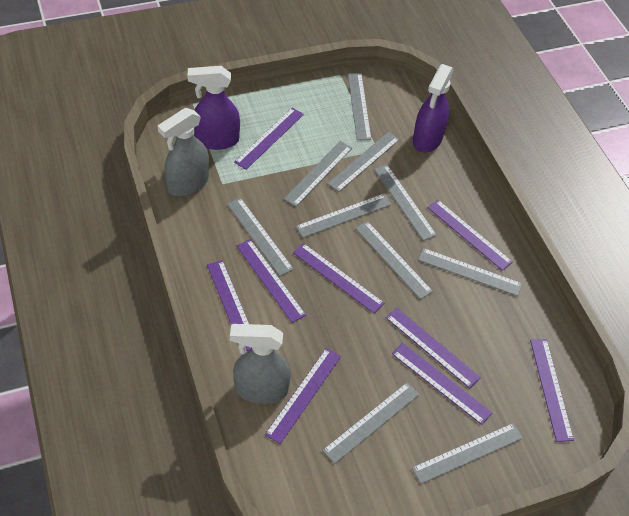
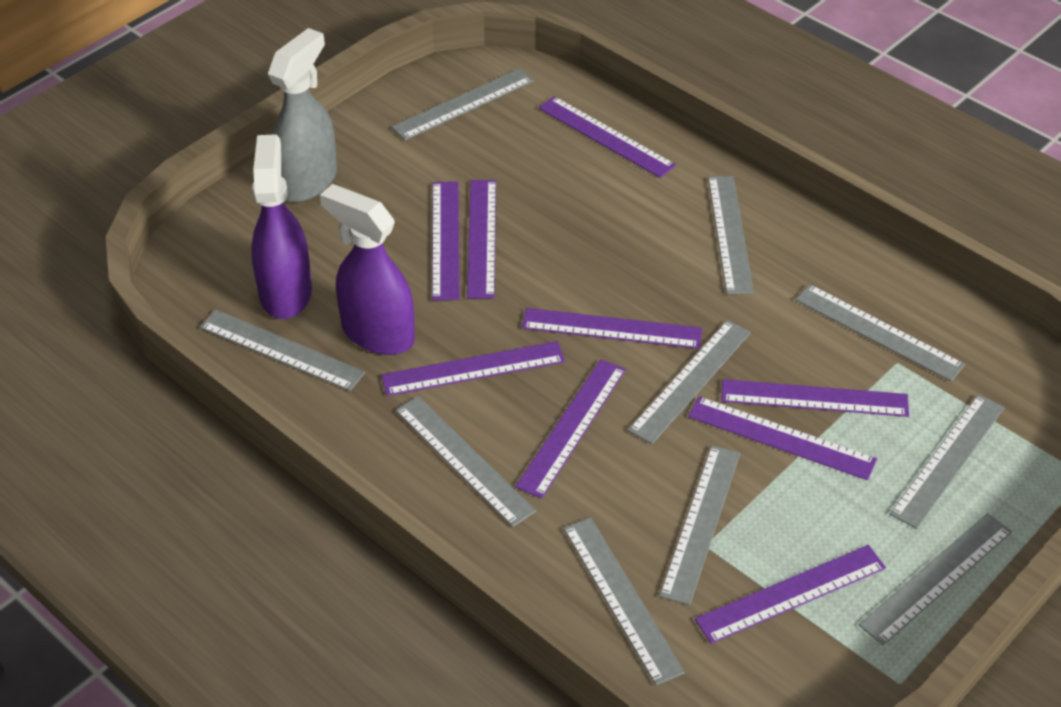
grey spray bottle: 2 -> 1

